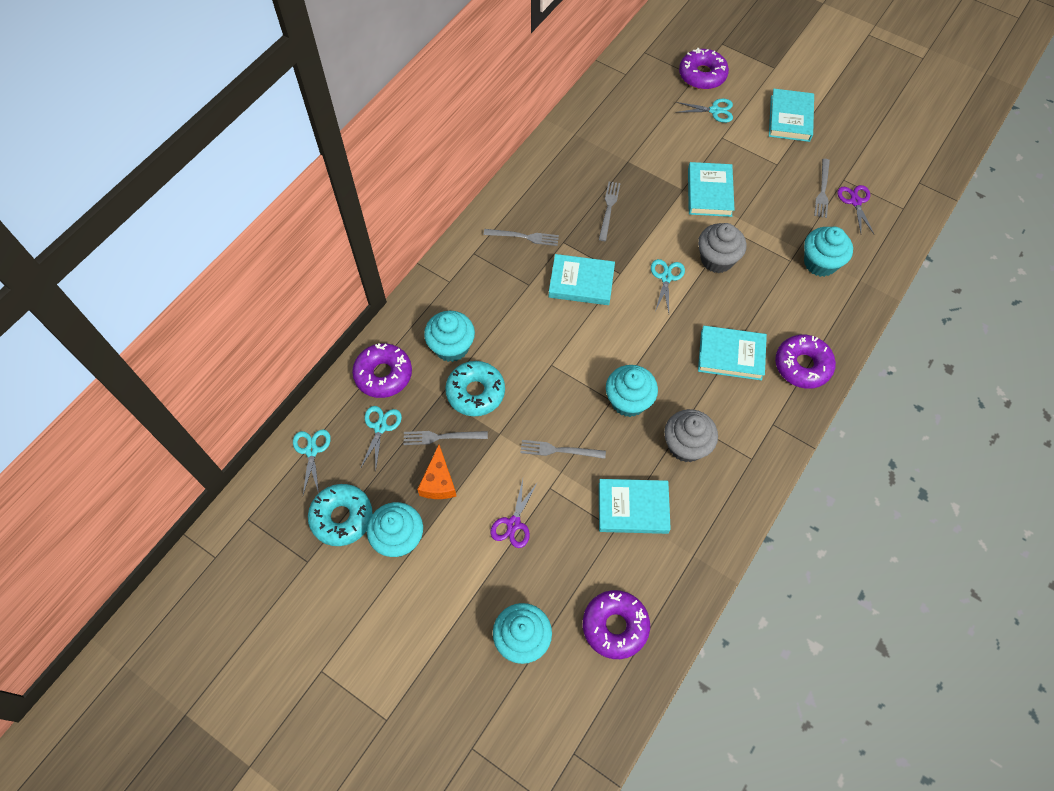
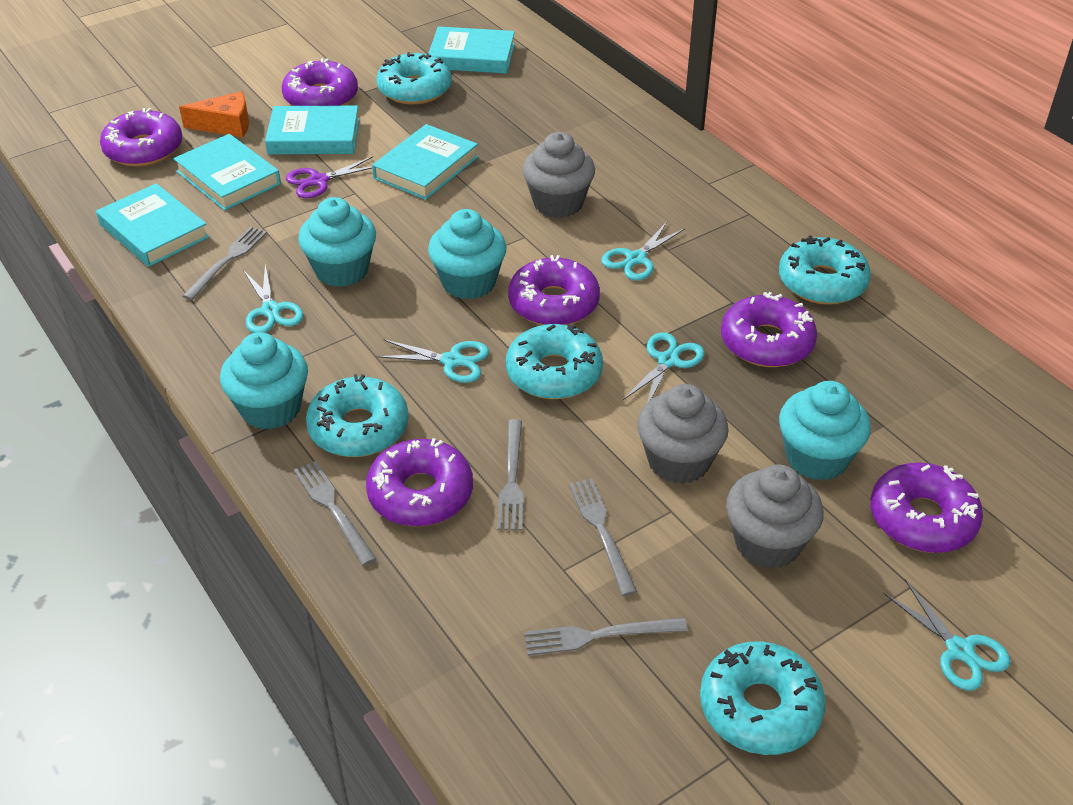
grey cupcake: 2 -> 3
purple donut: 4 -> 6
purple scissors: 2 -> 1
turquoise cupcake: 5 -> 4
turquoise donut: 2 -> 5
turquoise scissors: 4 -> 5

